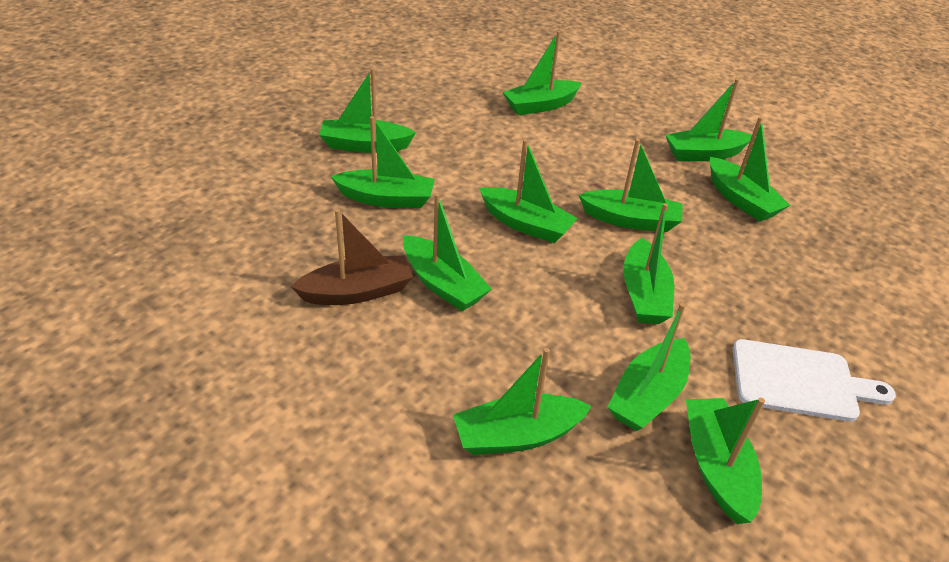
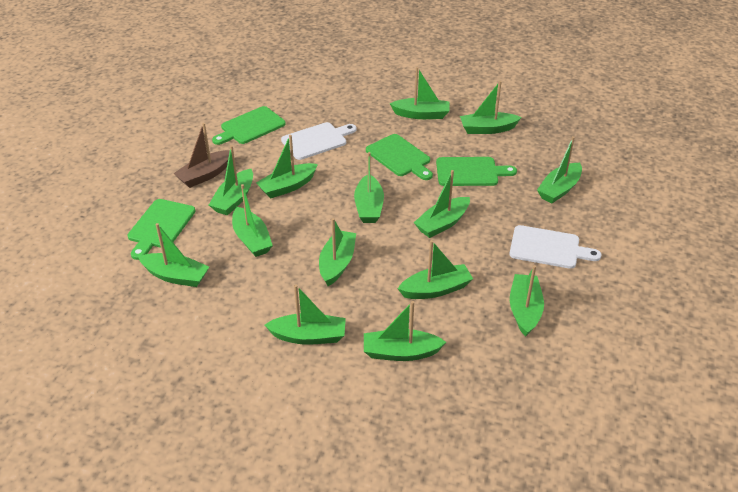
green boat: 12 -> 14
green cutting board: 0 -> 4
white cutting board: 1 -> 2

